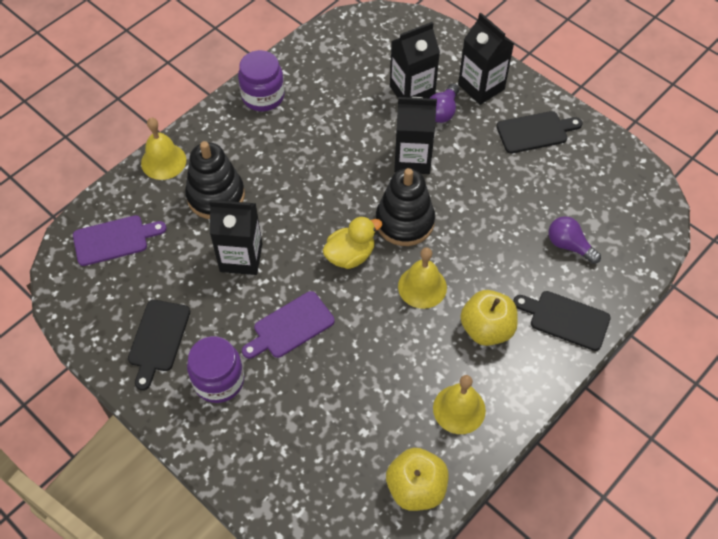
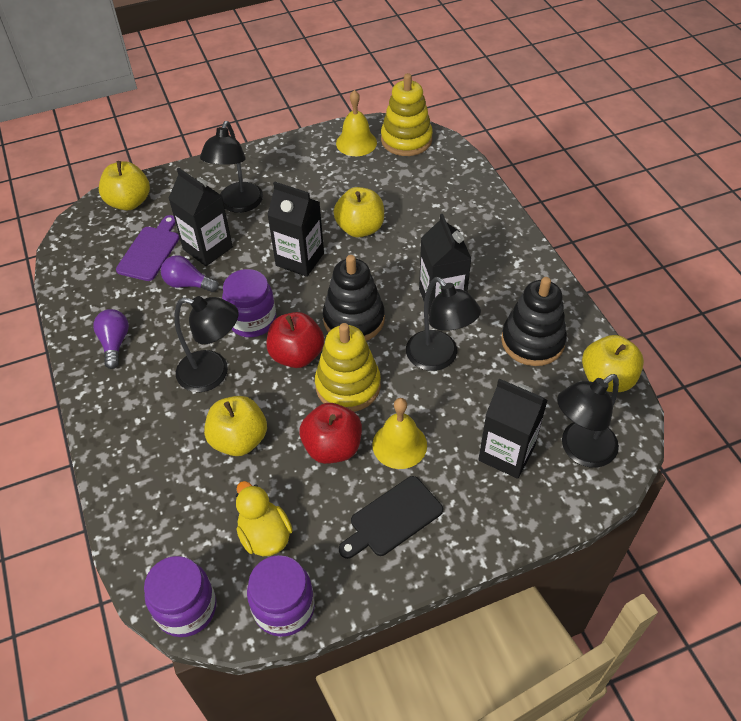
black cutting board: 3 -> 1
black lamp: 0 -> 4
purple cutting board: 2 -> 1
purple jar: 2 -> 3
red apple: 0 -> 2
yellow apple: 2 -> 4
yellow bell: 3 -> 2
yellow stacking toy: 0 -> 2

